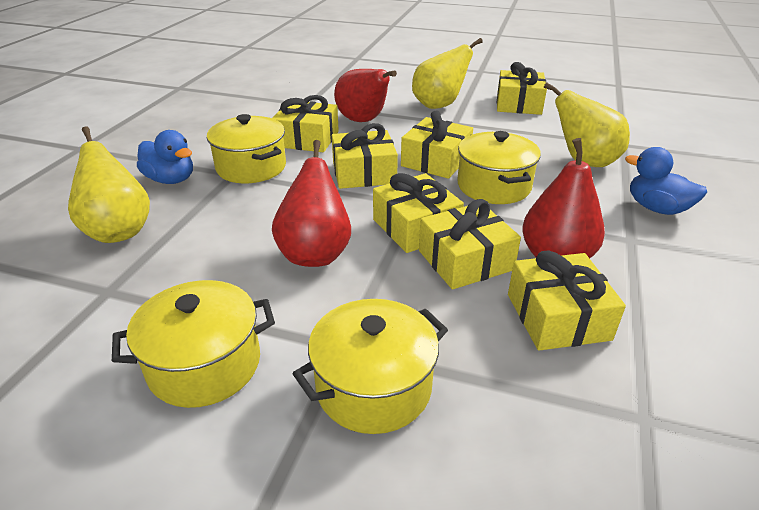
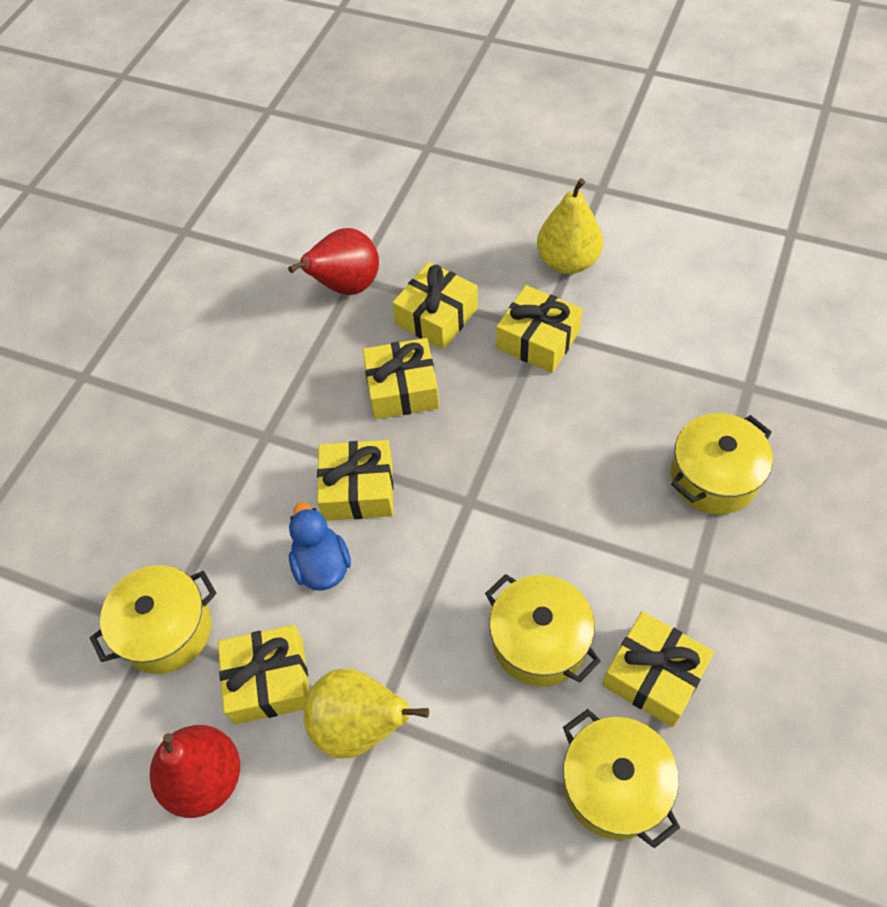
blue duck: 2 -> 1
red pear: 3 -> 2
yellow gift: 7 -> 6
yellow pear: 3 -> 2

